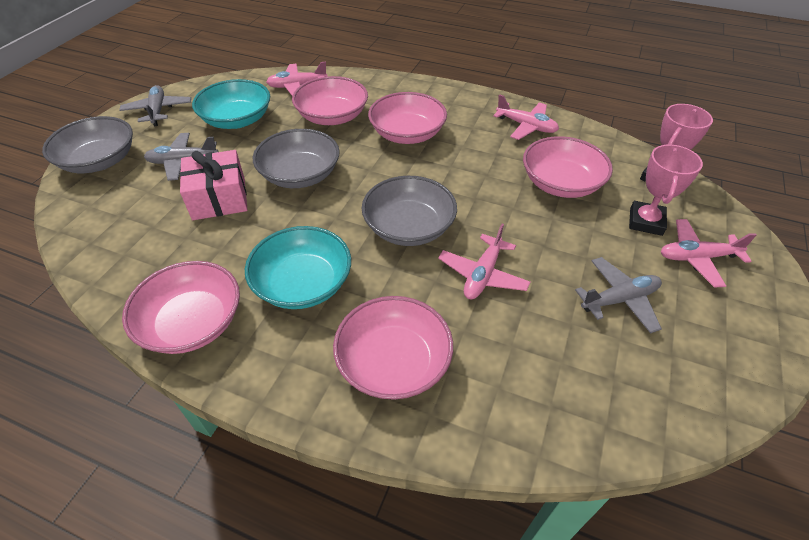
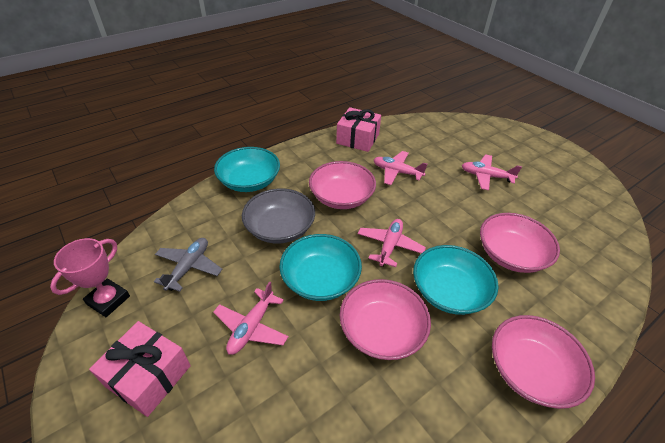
grey bowl: 3 -> 1
grey plane: 3 -> 1
pink bowl: 5 -> 4
pink gift: 1 -> 2
pink trophy: 2 -> 1
turquoise bowl: 2 -> 3

